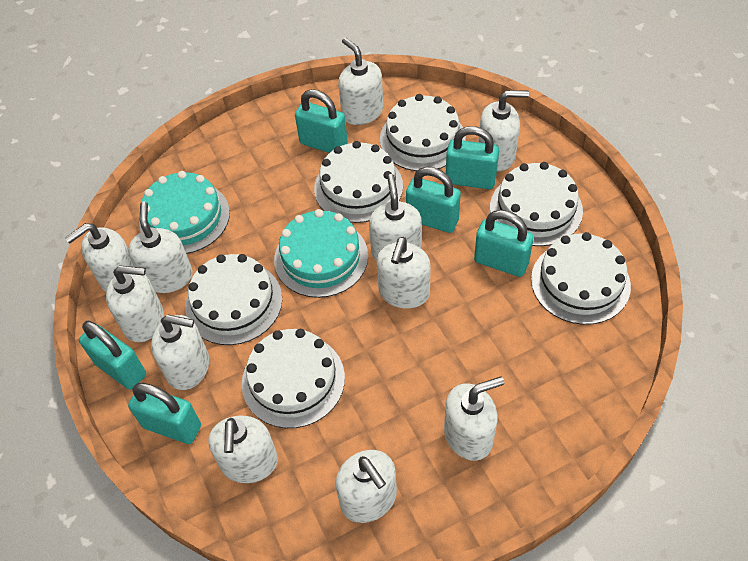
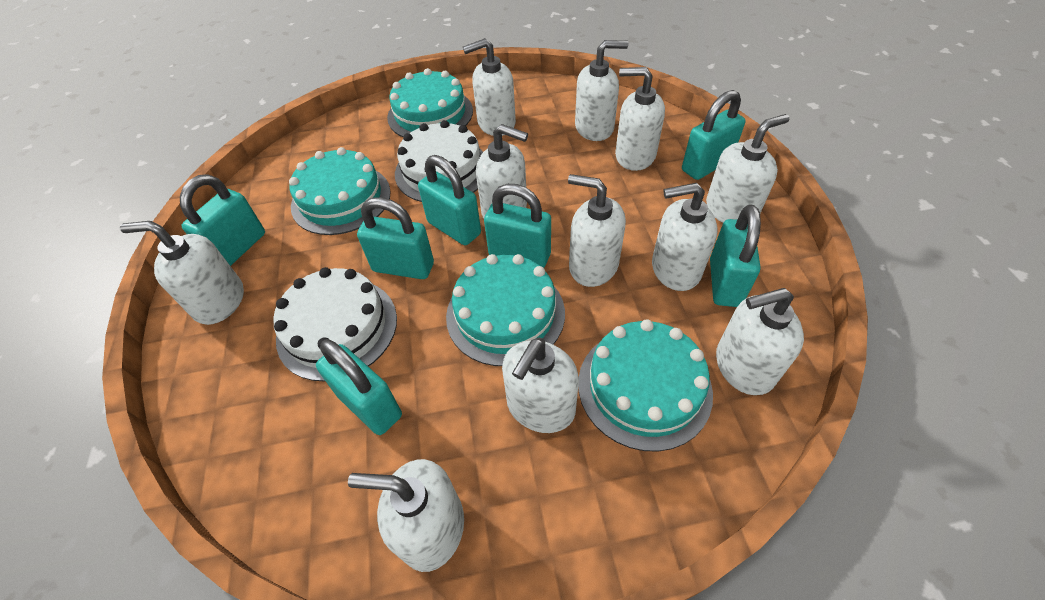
turquoise cake: 2 -> 4
turquoise padlock: 6 -> 7
white cake: 6 -> 2

